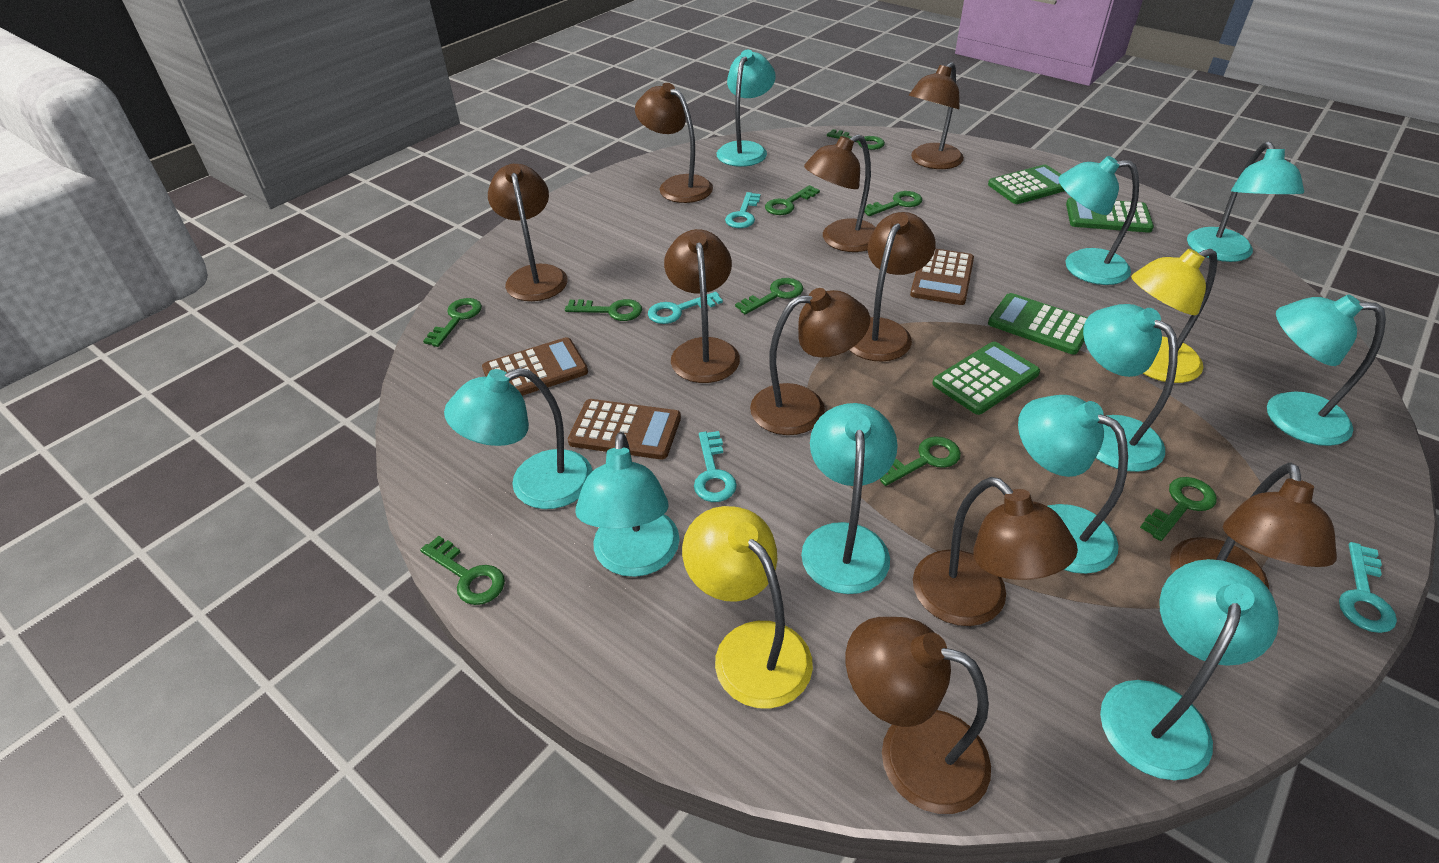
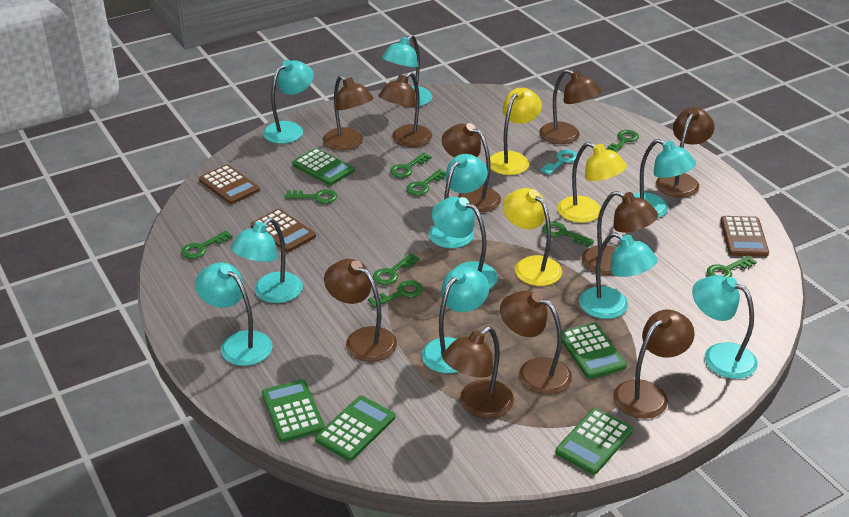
green calculator: 4 -> 5
turquoise key: 4 -> 1
yellow lamp: 2 -> 3

